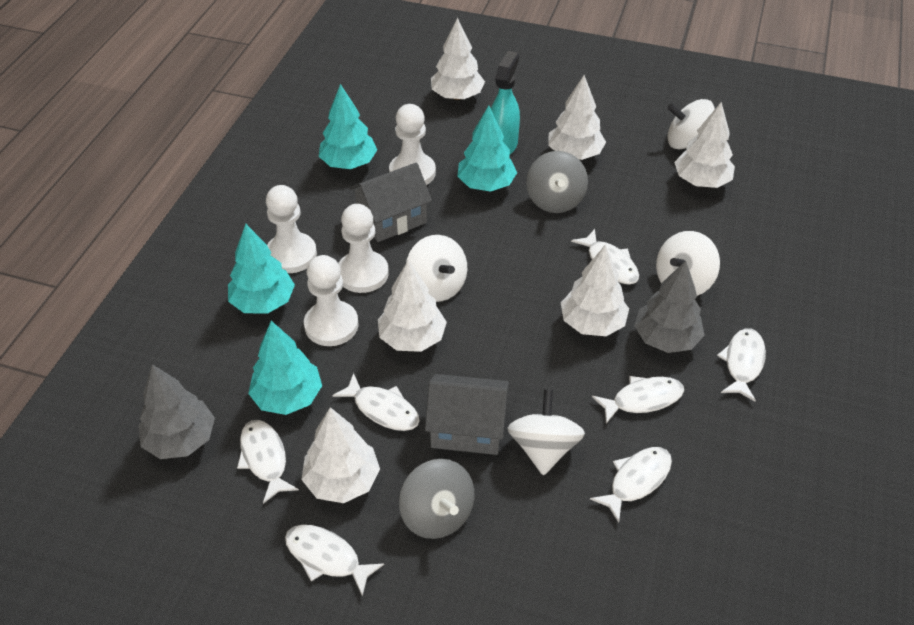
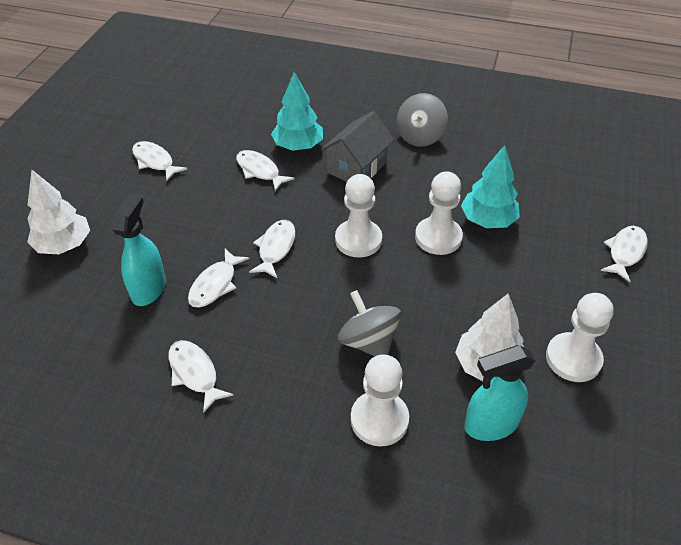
grey house: 2 -> 1
grey tree: 2 -> 0
turquoise spray bottle: 1 -> 2
turquoise tree: 4 -> 2
white fish: 7 -> 6
white spinning top: 4 -> 0
white tree: 6 -> 2

